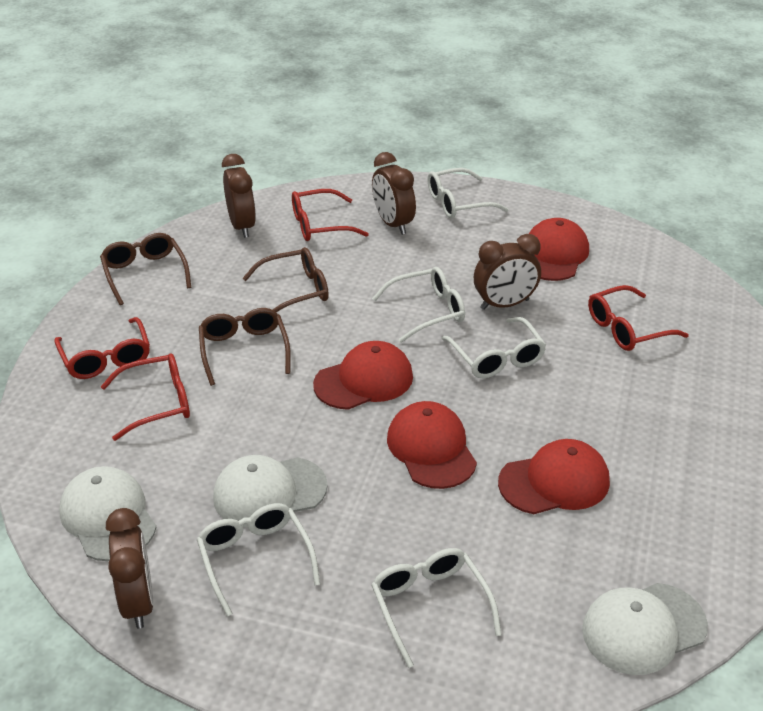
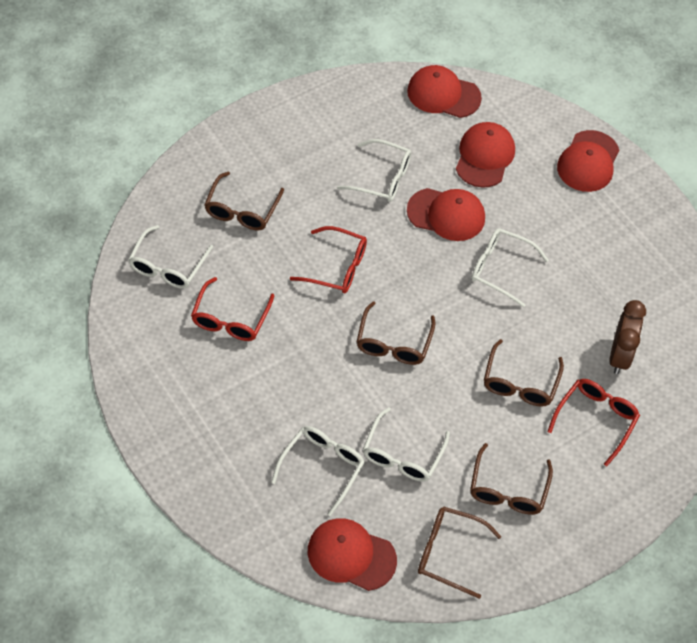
brown clock: 4 -> 1
brown glasses: 3 -> 5
red cap: 4 -> 5
red glasses: 4 -> 3
white cap: 3 -> 0

